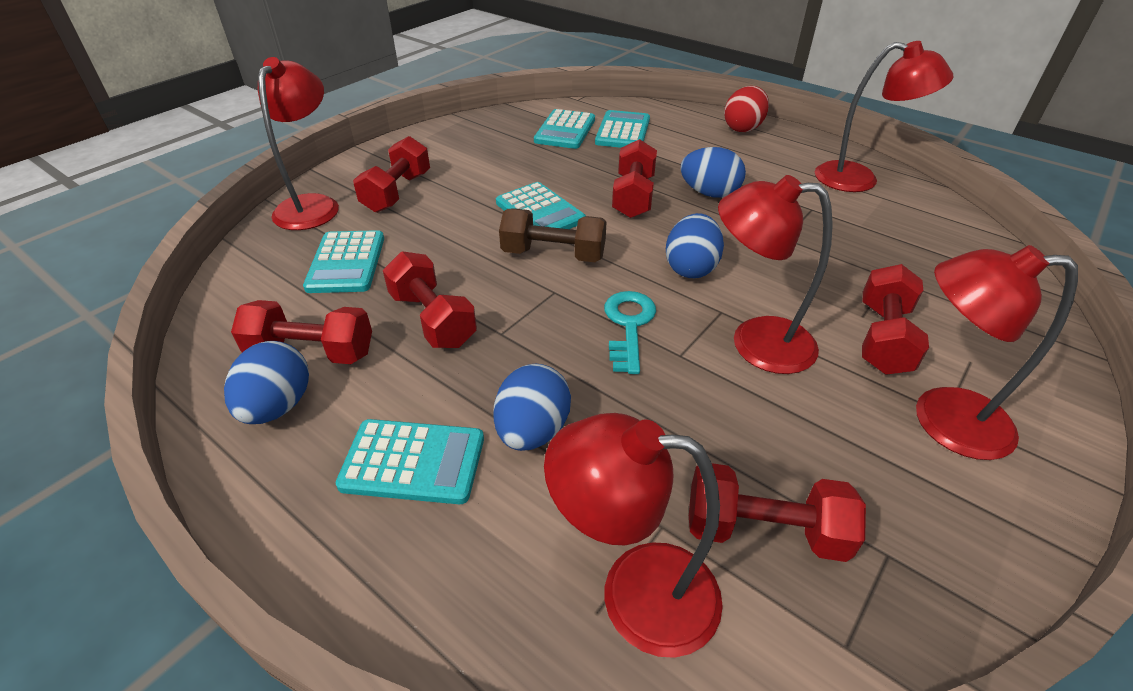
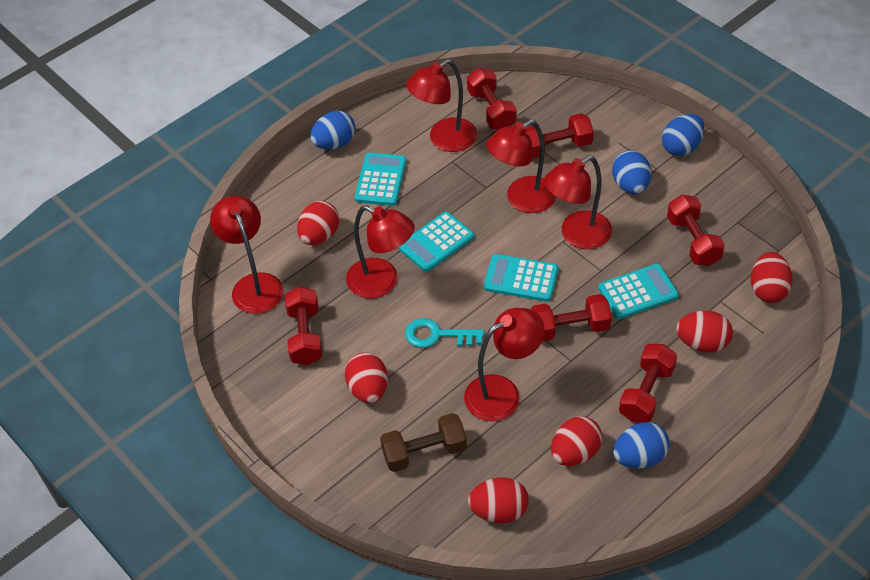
red egg: 1 -> 6
red lamp: 5 -> 6
turquoise calculator: 5 -> 4

